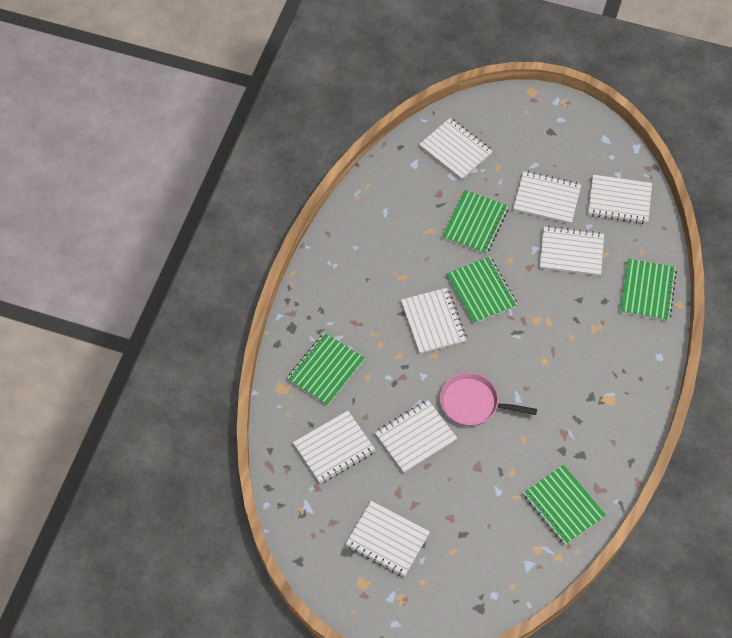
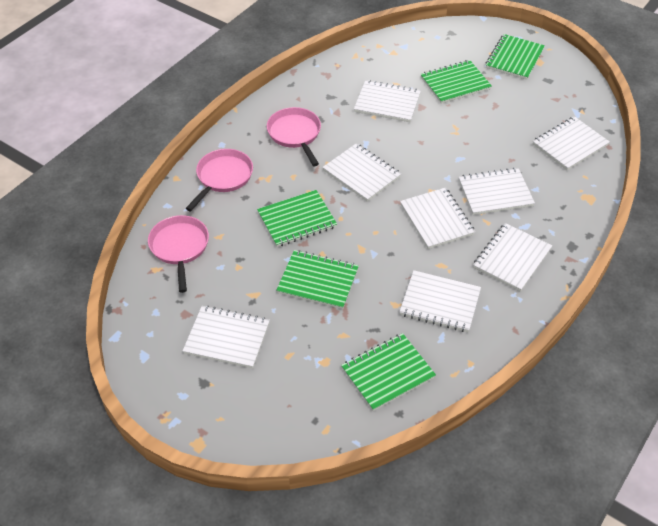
pink pan: 1 -> 3

